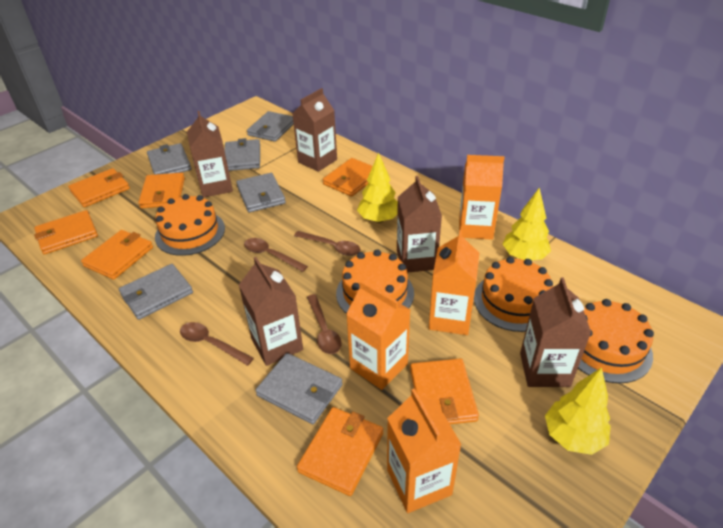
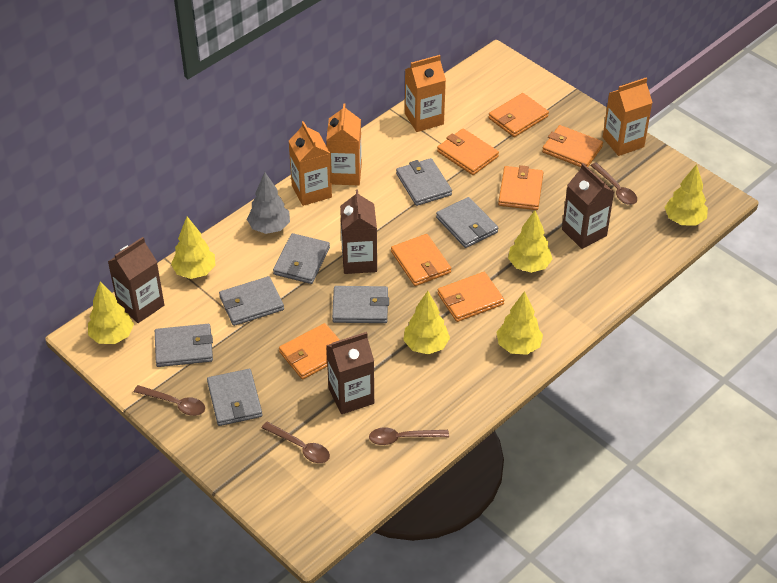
brown carton: 5 -> 4
grey tree: 0 -> 1
grey wallet: 6 -> 7
orange cake: 4 -> 0
yellow tree: 3 -> 6

